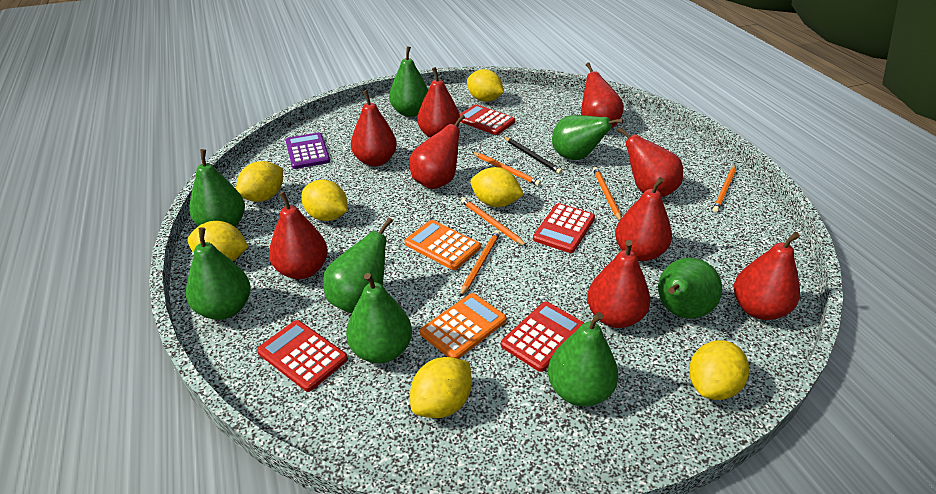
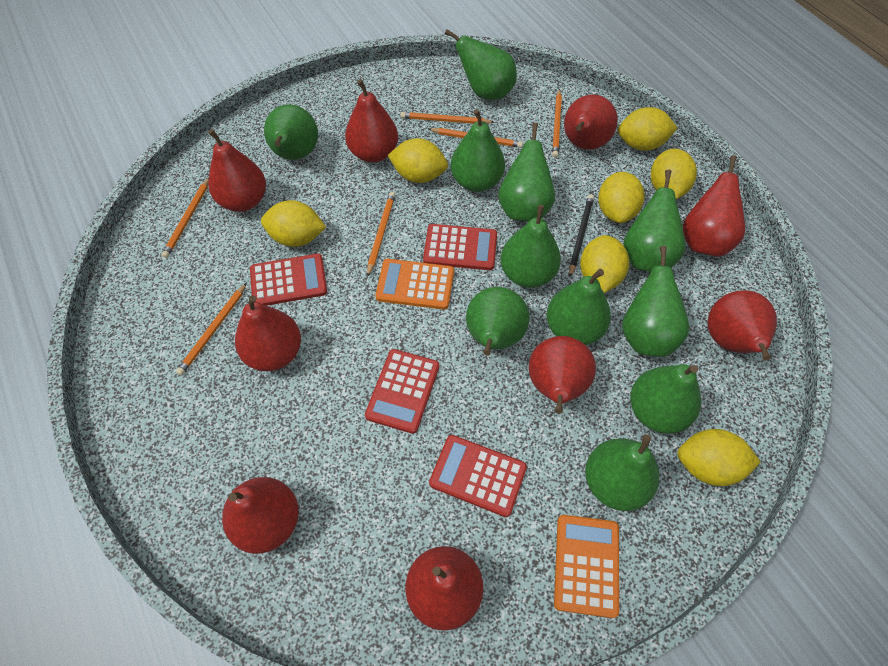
green pear: 8 -> 11
orange pencil: 5 -> 6
purple calculator: 1 -> 0

